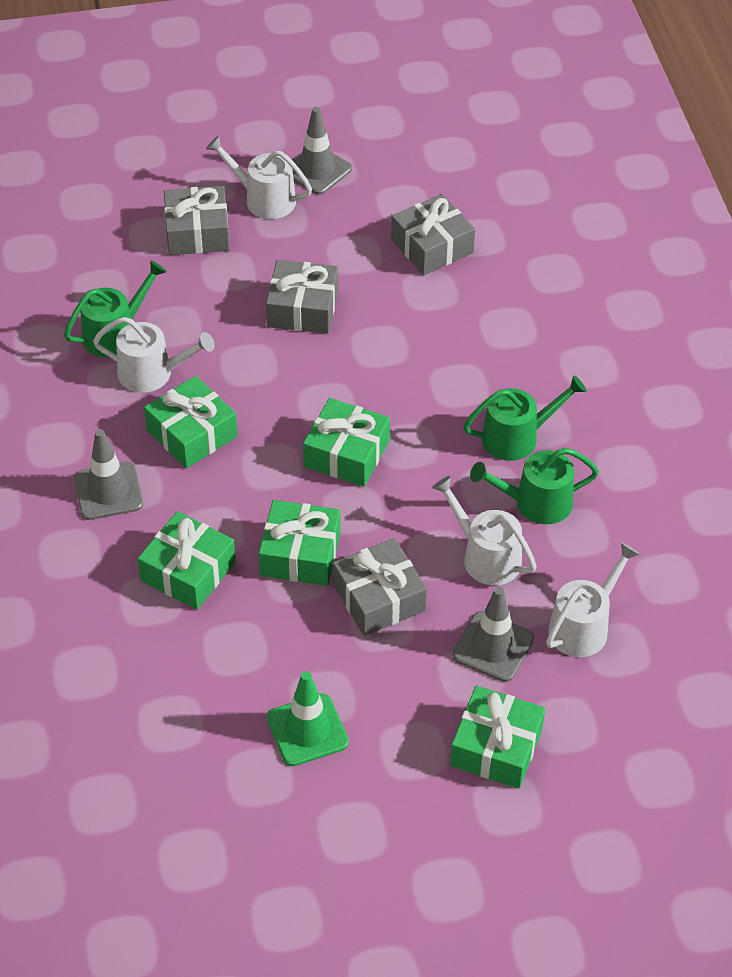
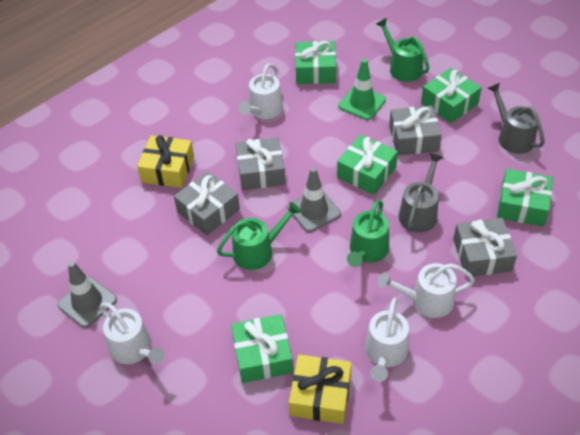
grey traffic cone: 3 -> 2
grey watering can: 0 -> 2
yellow gift: 0 -> 2

